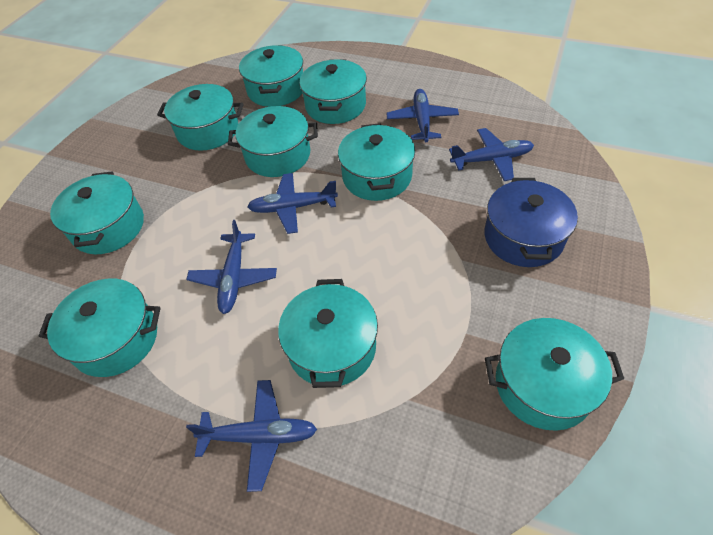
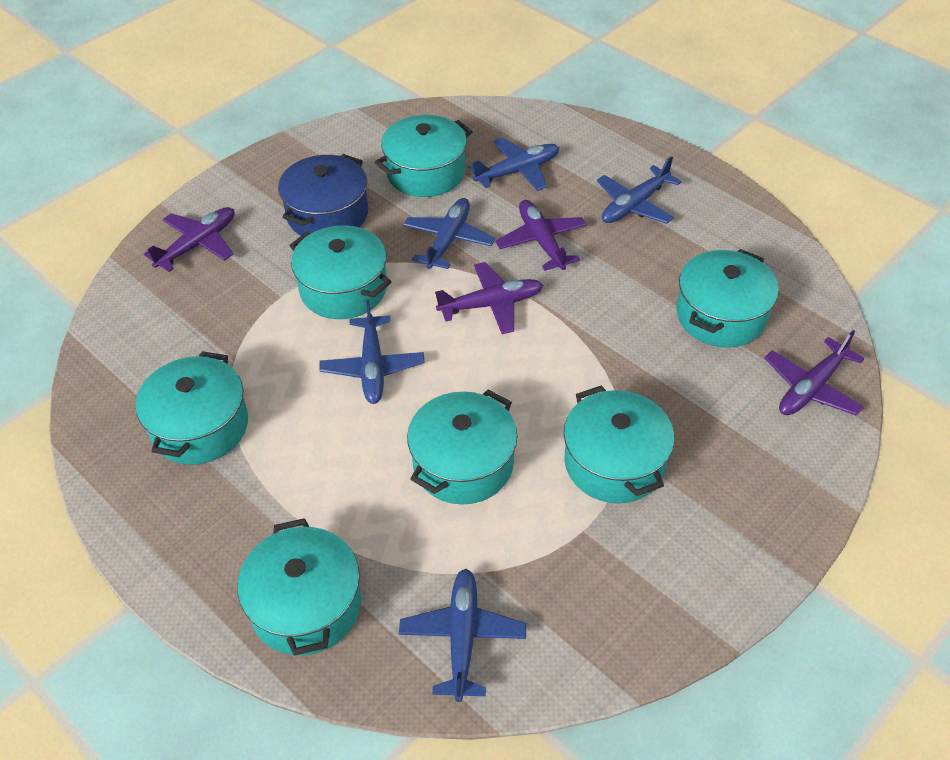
purple plane: 0 -> 4
turquoise pot: 9 -> 7

